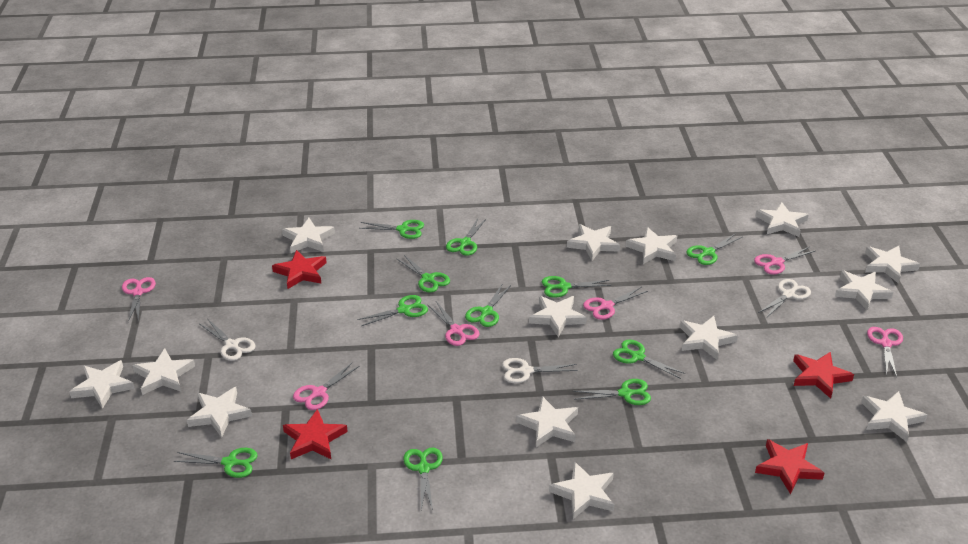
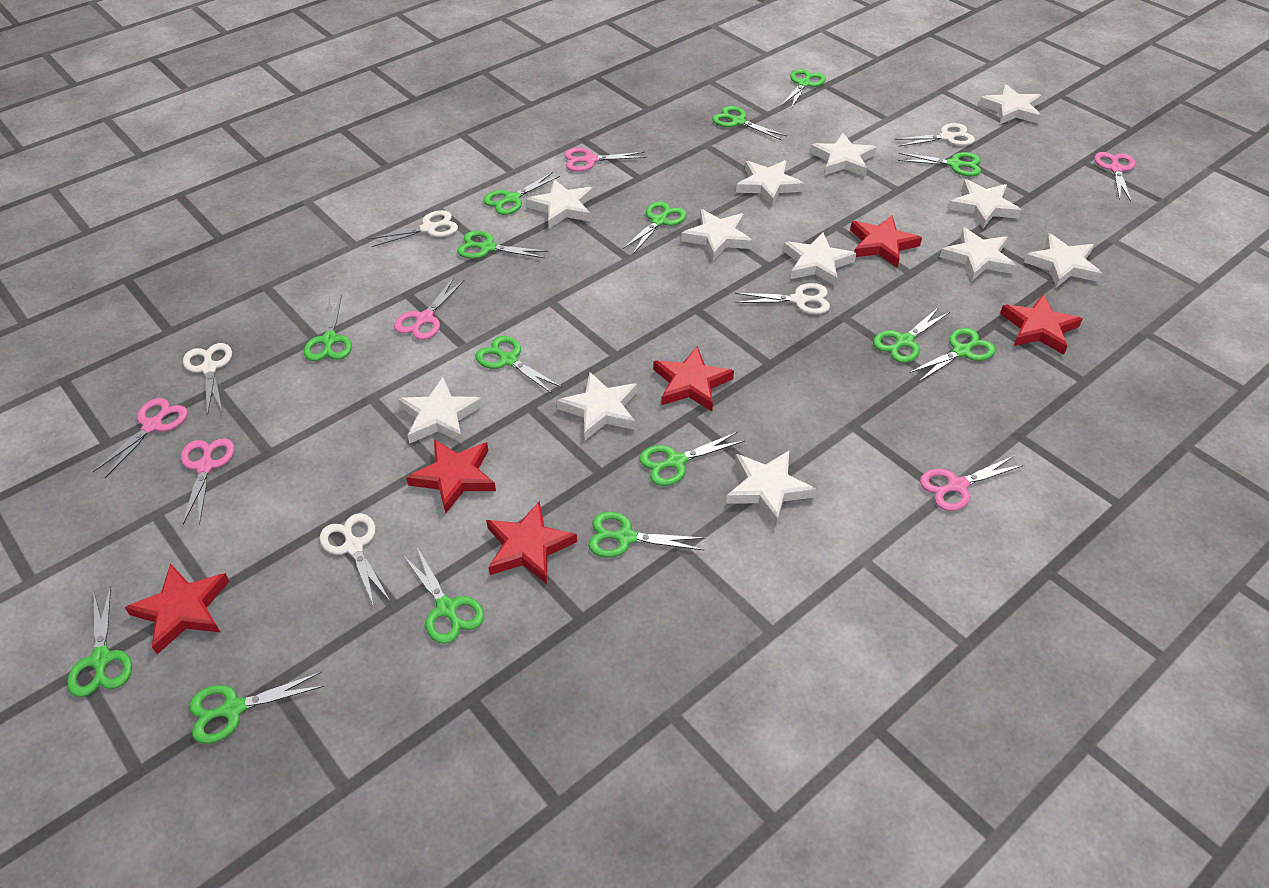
green scissors: 11 -> 15
red star: 4 -> 6
white scissors: 3 -> 5
white star: 14 -> 12

